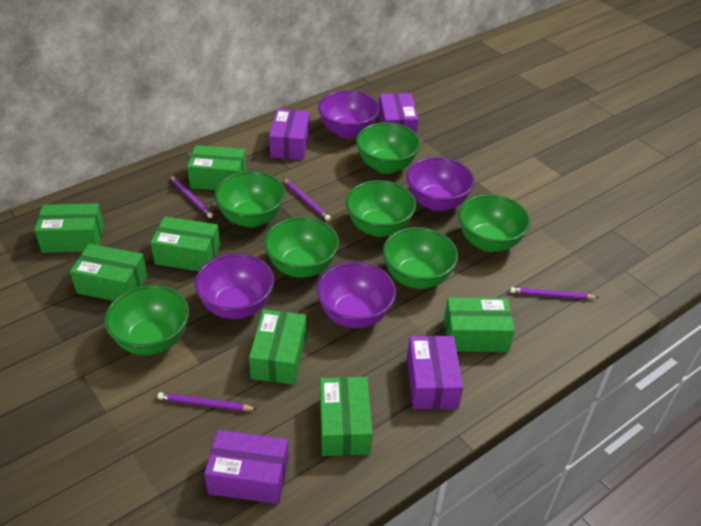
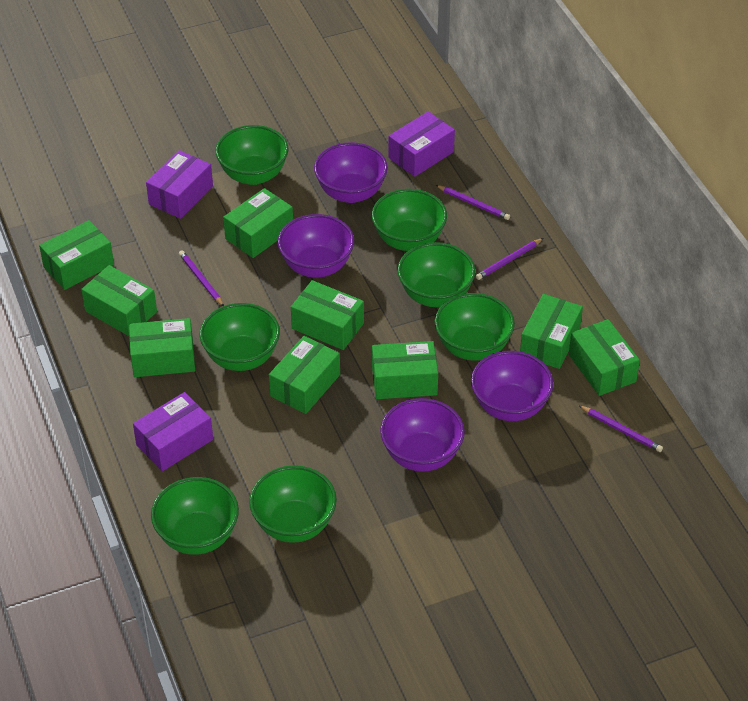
green box: 7 -> 9
purple box: 4 -> 3

